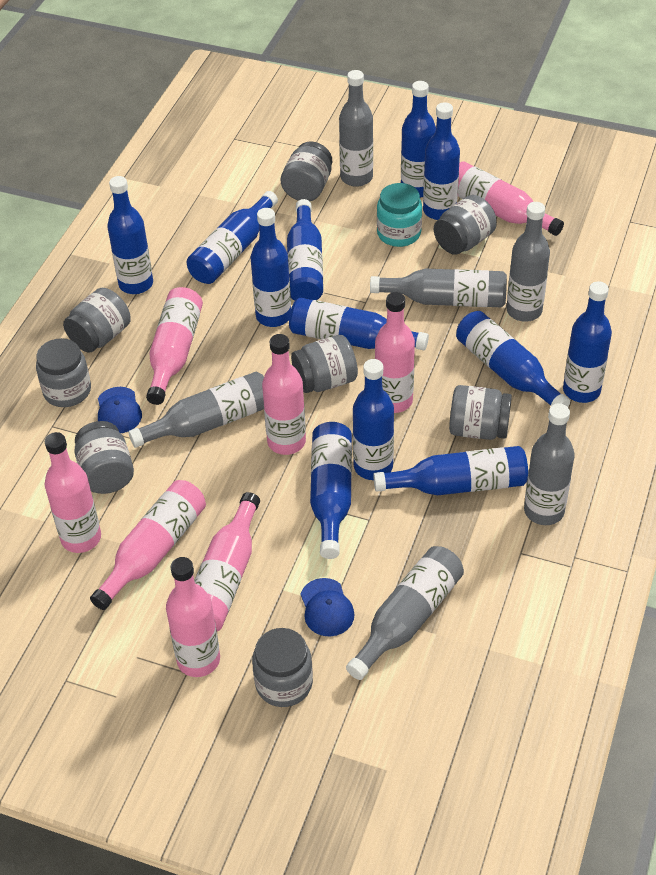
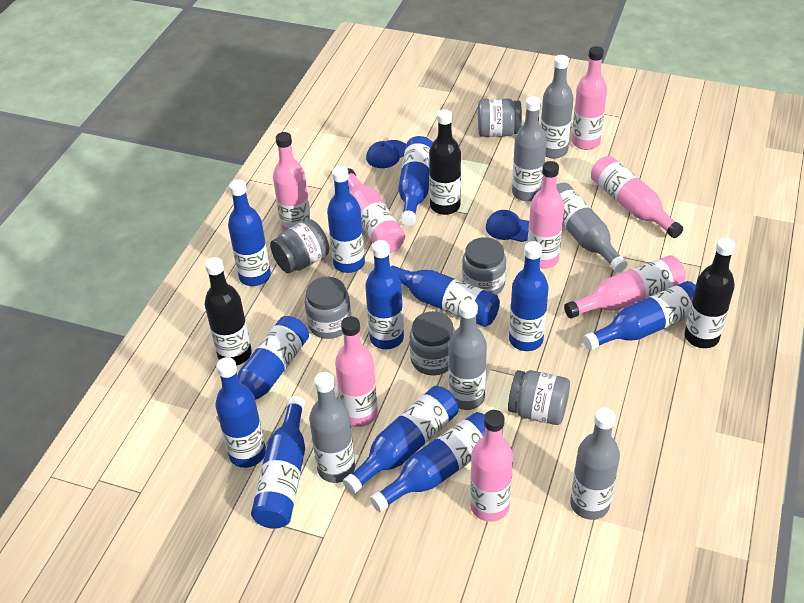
black bottle: 0 -> 3
grey jar: 8 -> 6
turquoise jar: 1 -> 0

